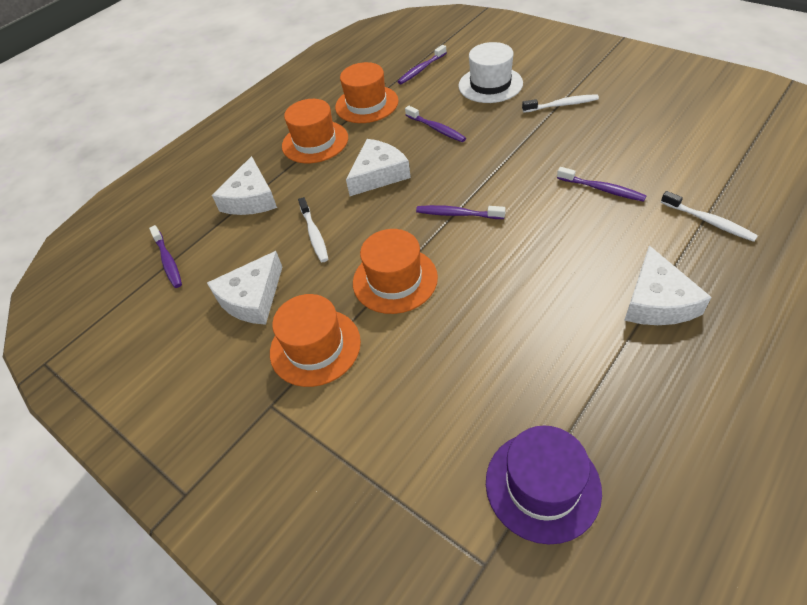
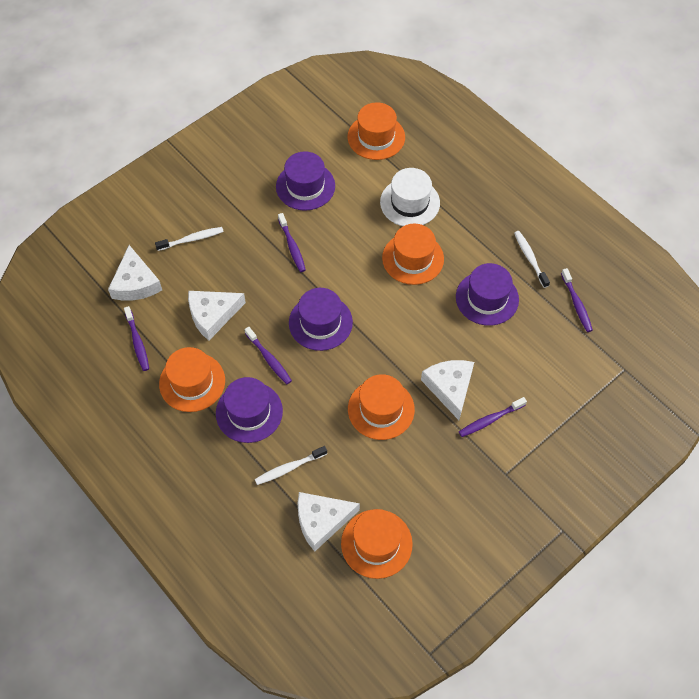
orange hat: 4 -> 5
purple hat: 1 -> 4

